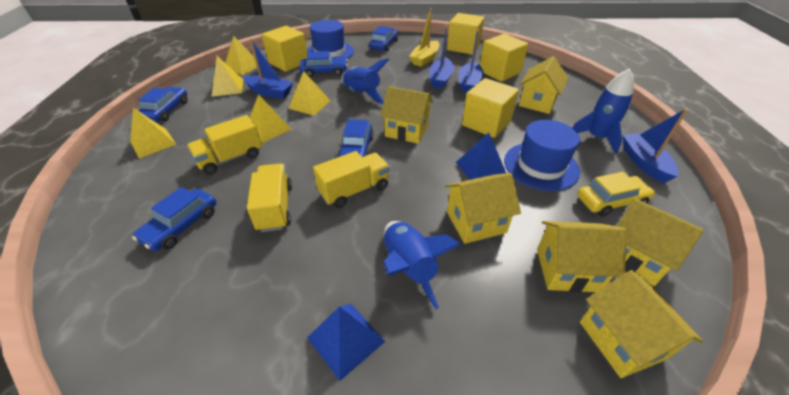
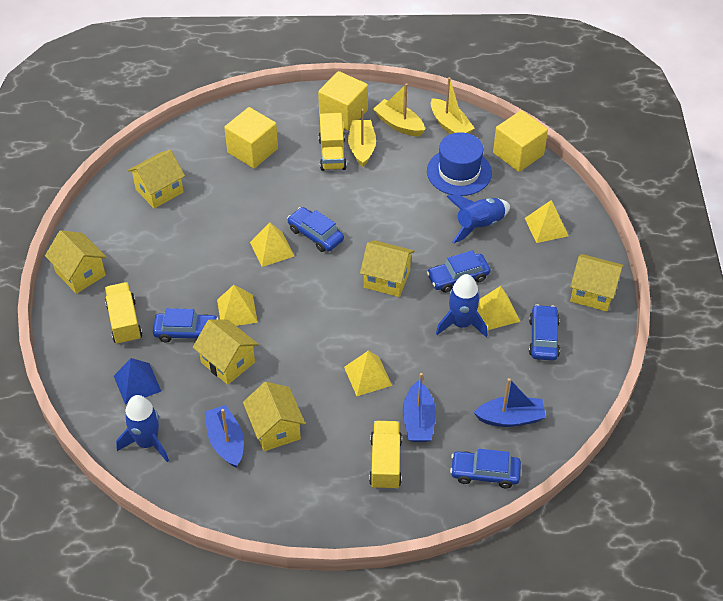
blue boat: 4 -> 3
blue hat: 2 -> 1
blue pyramid: 2 -> 1
yellow boat: 1 -> 3
yellow car: 1 -> 0
yellow cube: 4 -> 3

